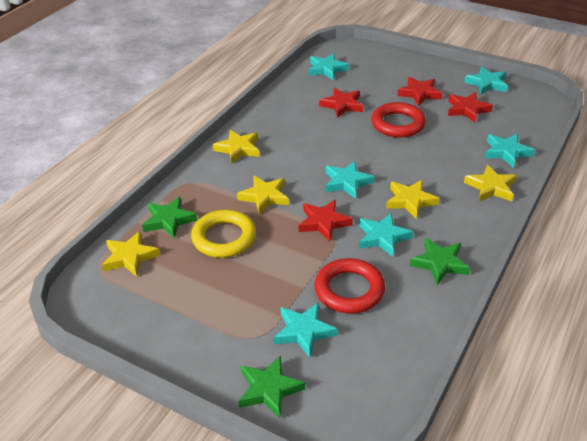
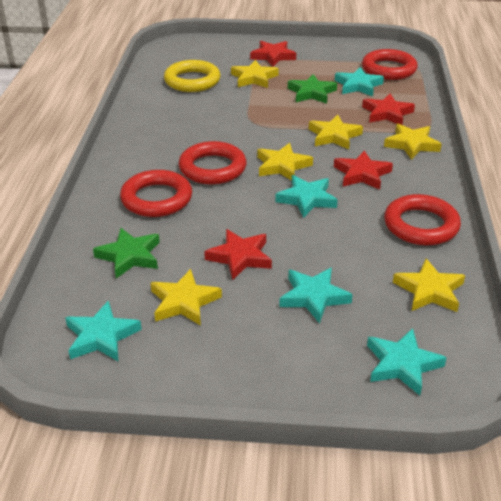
green star: 3 -> 2
red ring: 2 -> 4
turquoise star: 6 -> 5
yellow star: 5 -> 6

